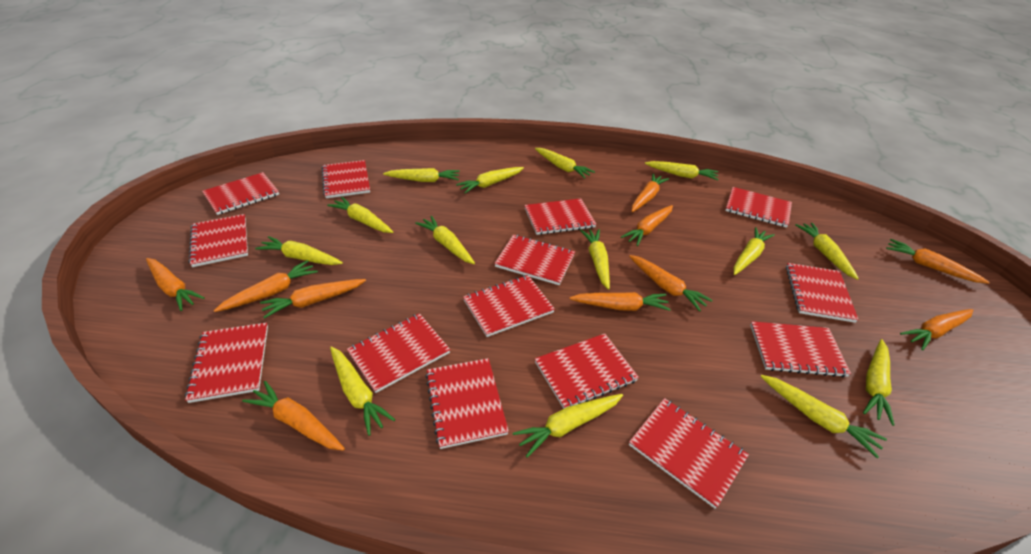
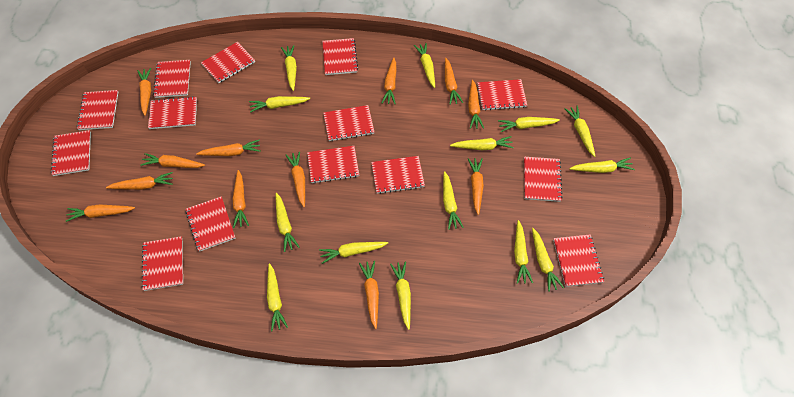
orange carrot: 10 -> 12

